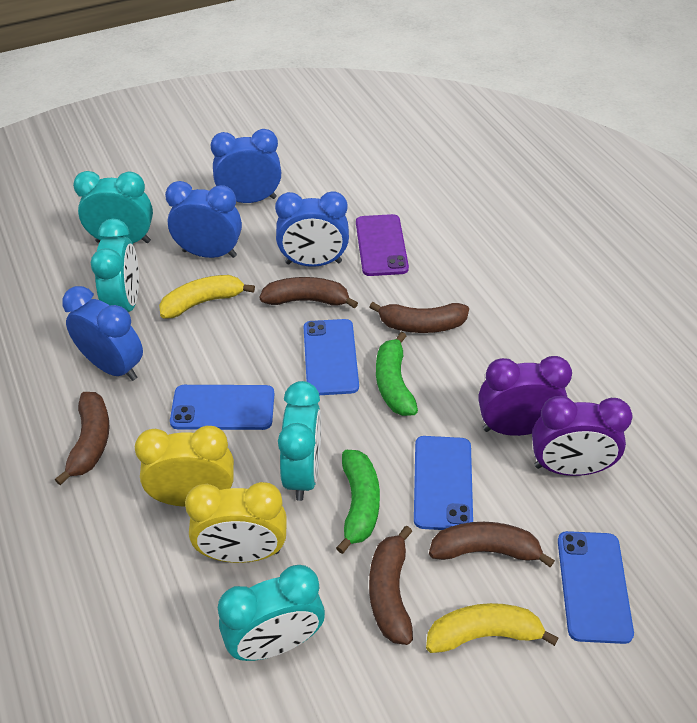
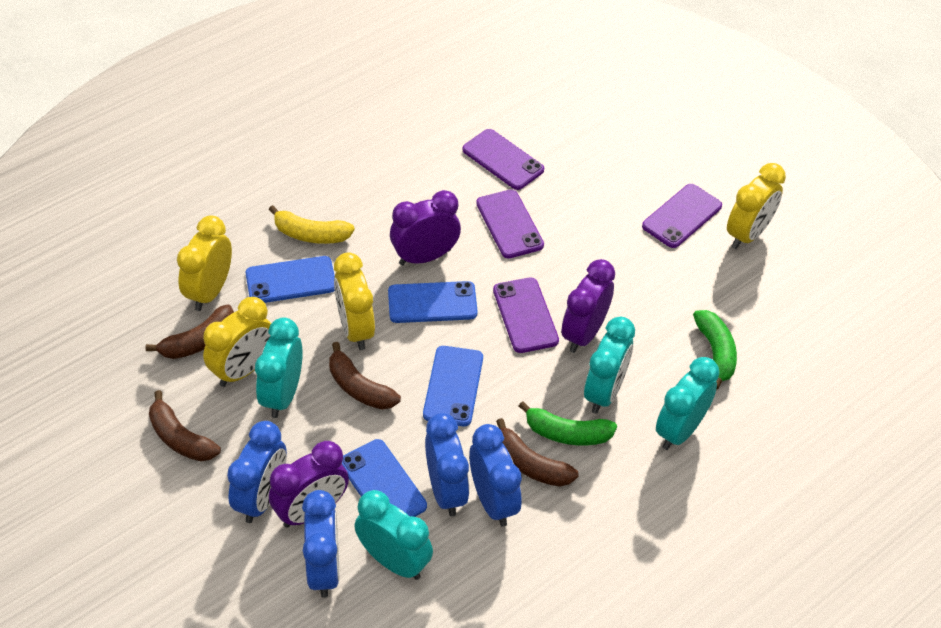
brown banana: 5 -> 4
purple clock: 2 -> 3
purple phone: 1 -> 4
yellow banana: 2 -> 1
yellow clock: 2 -> 4

